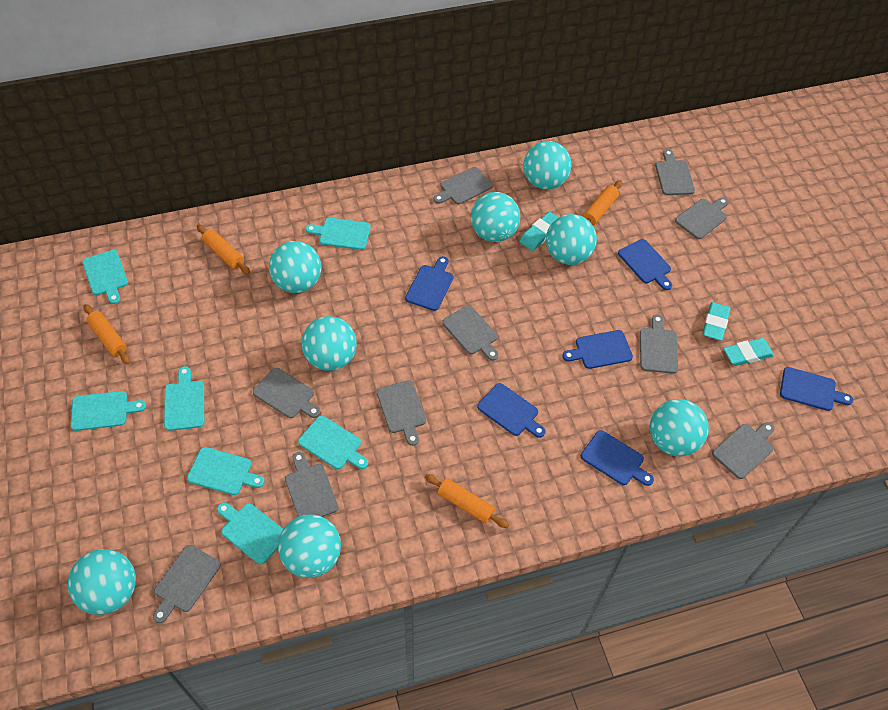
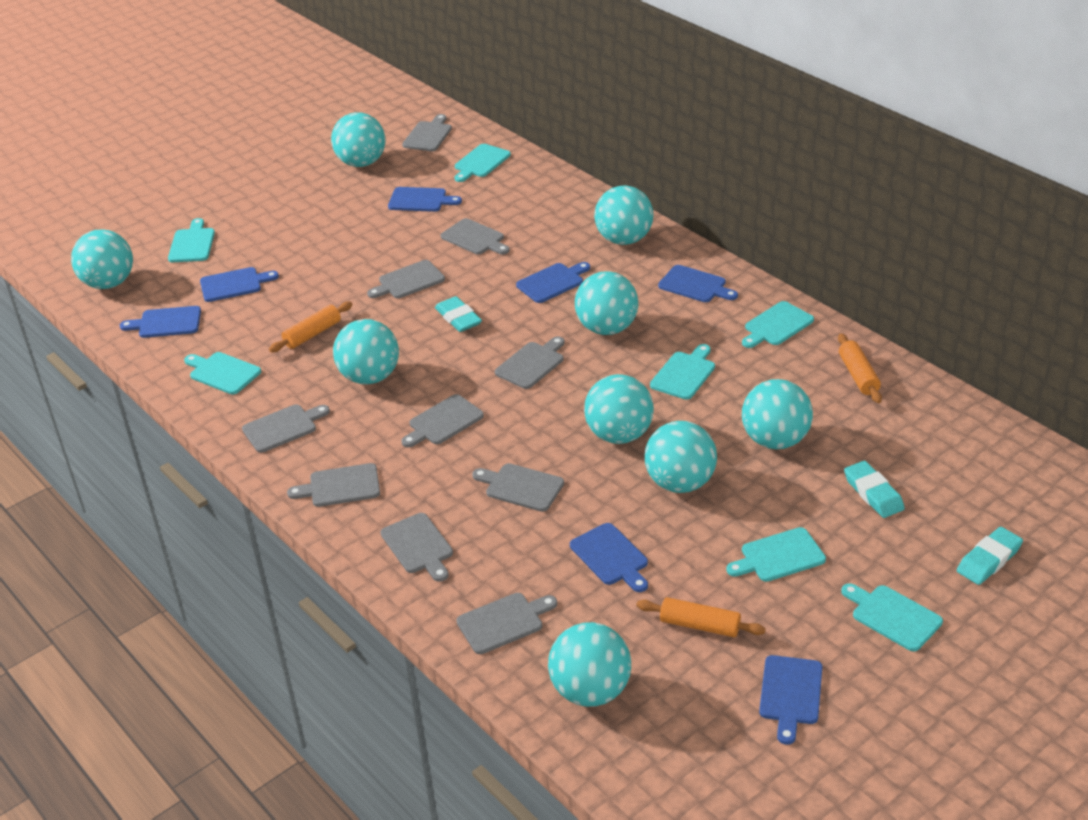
blue cutting board: 6 -> 7
orange rolling pin: 4 -> 3
turquoise ball: 8 -> 9

